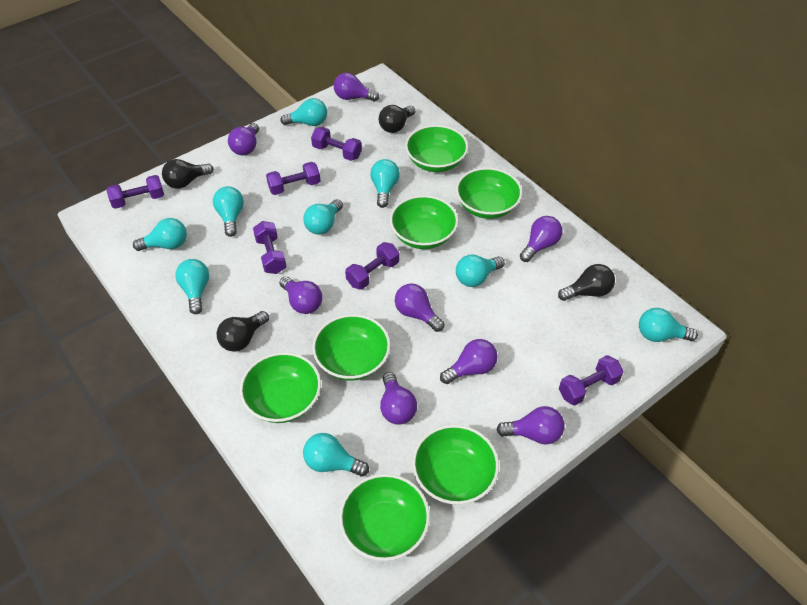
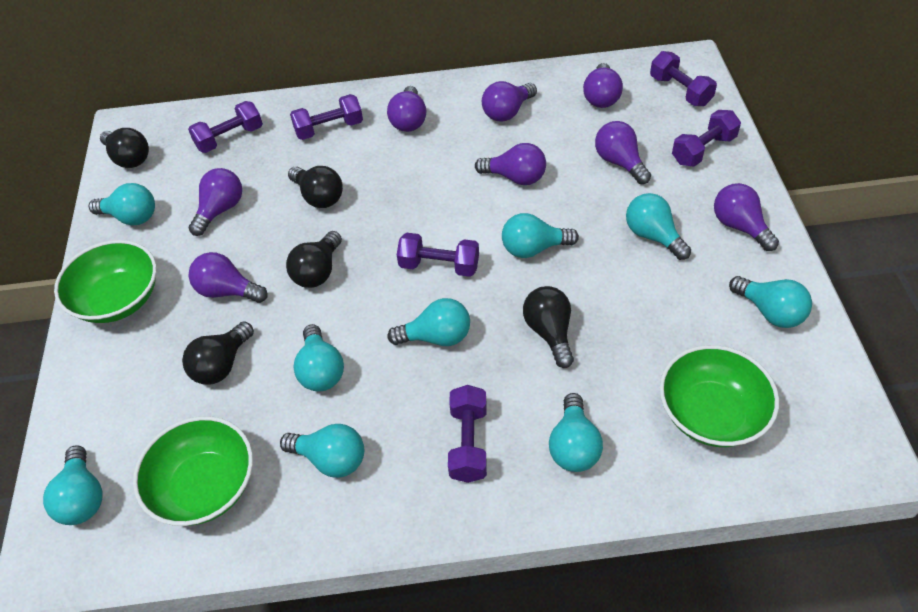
black light bulb: 4 -> 5
green bowl: 7 -> 3

